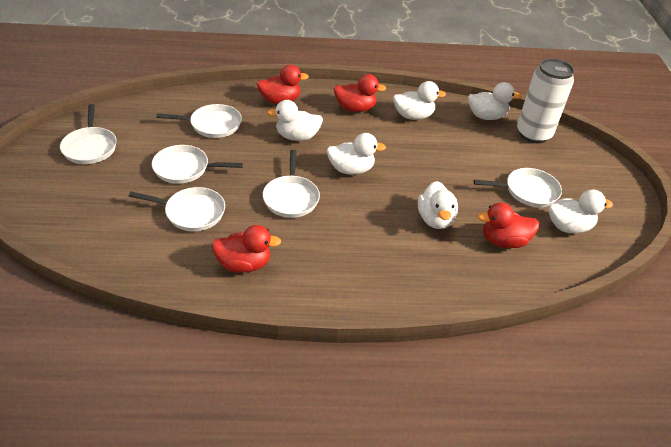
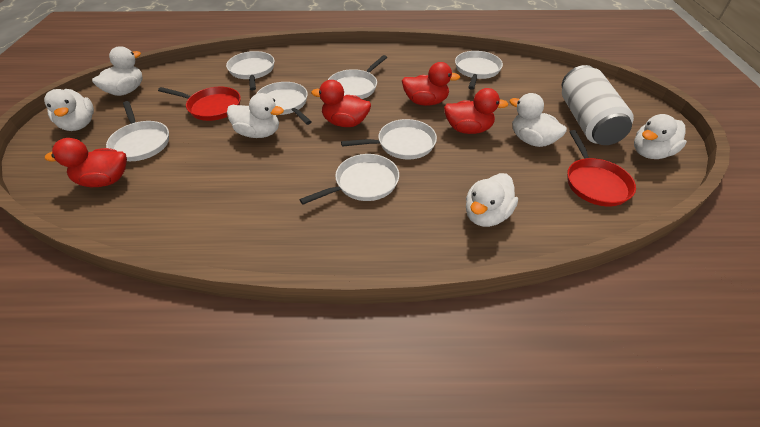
red pan: 0 -> 2
white pan: 6 -> 7

